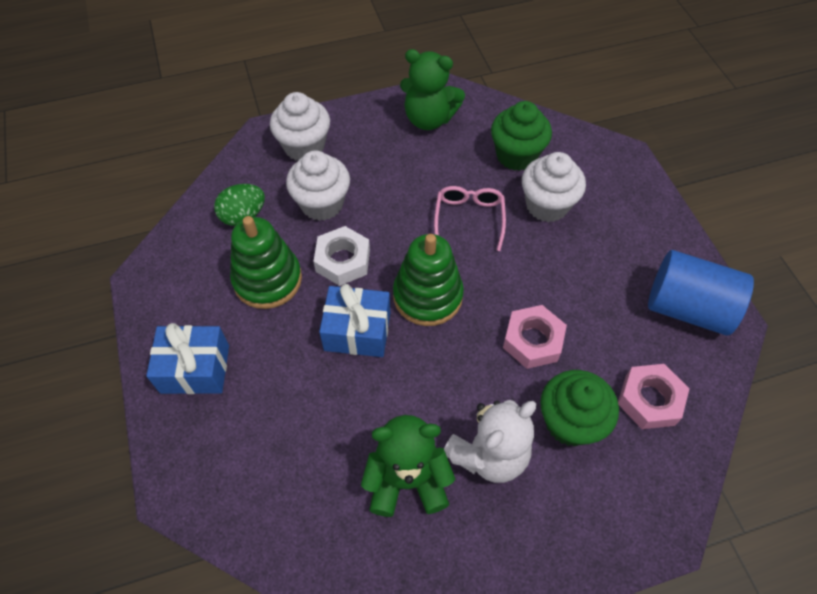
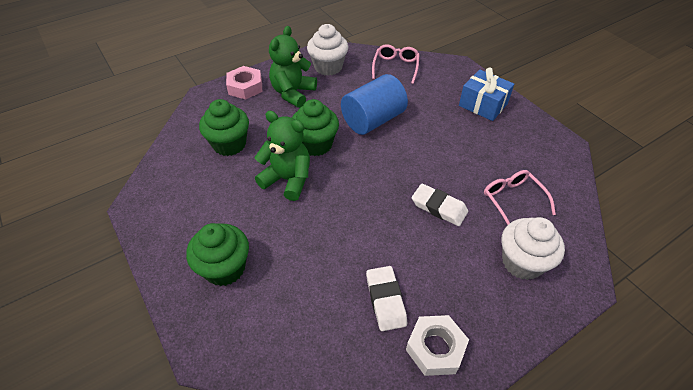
blue gift: 2 -> 1
green cupcake: 2 -> 3
green egg: 1 -> 0
green stacking toy: 2 -> 0
pink glasses: 1 -> 2
pink nut: 2 -> 1
white cupcake: 3 -> 2
white eraser: 0 -> 2
white teddy bear: 1 -> 0

